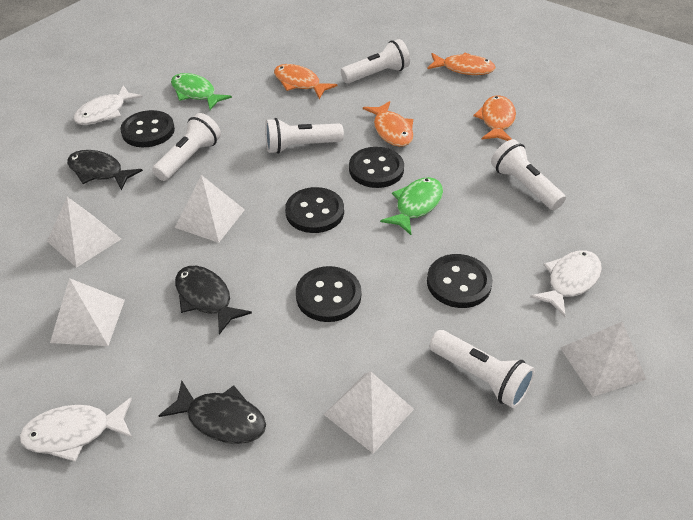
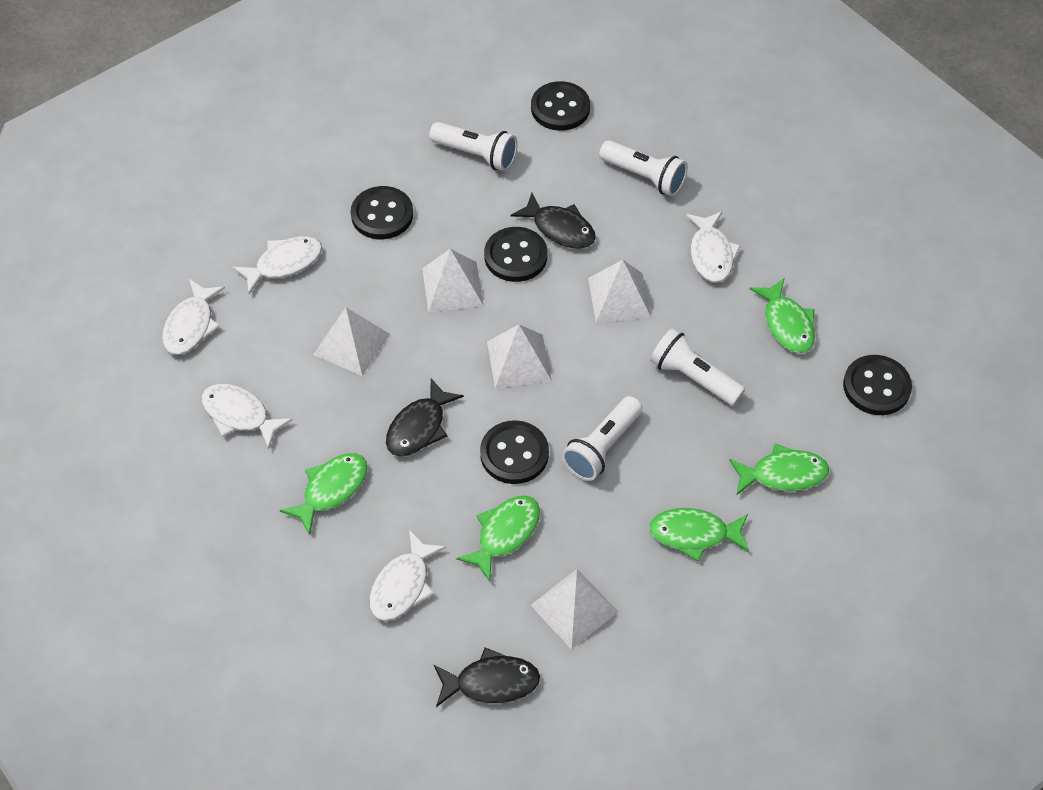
green fish: 2 -> 5
orange fish: 4 -> 0
white fish: 3 -> 5
white flashlight: 5 -> 4

